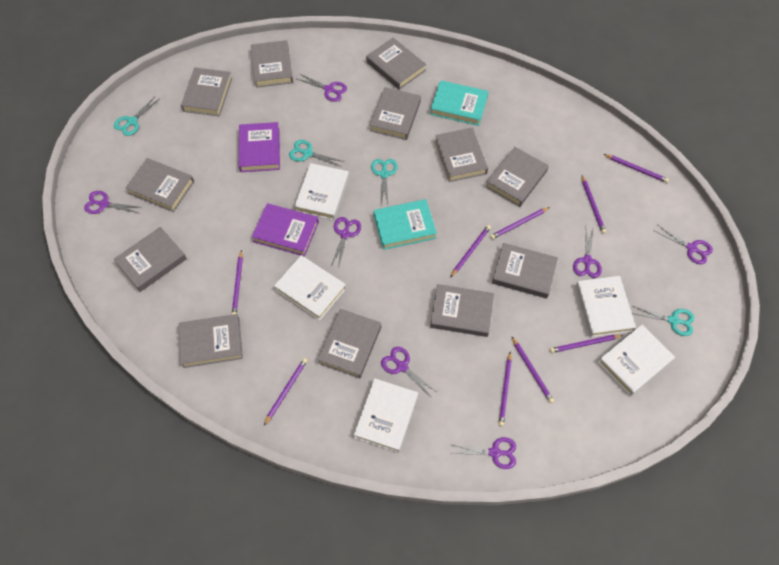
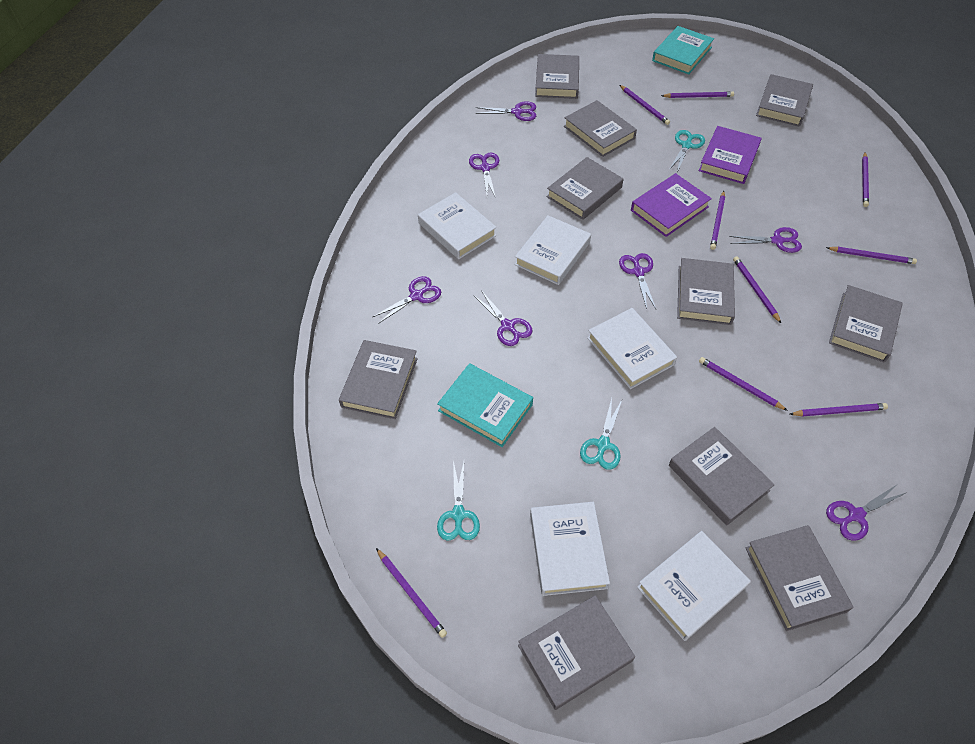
grey book: 12 -> 10
turquoise scissors: 4 -> 3

